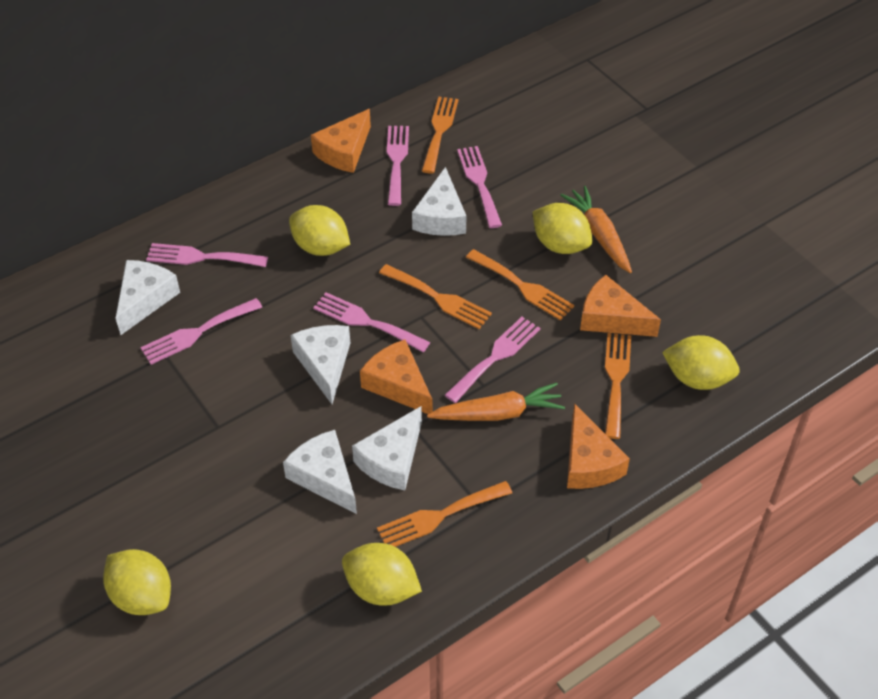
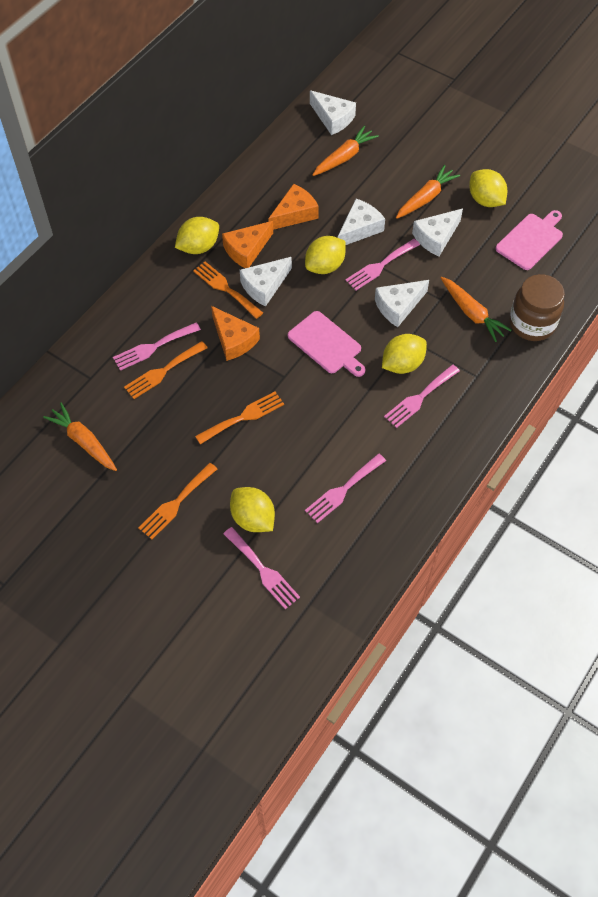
brown jar: 0 -> 1
orange carrot: 2 -> 4
orange cheese: 4 -> 3
orange fork: 5 -> 4
pink cutting board: 0 -> 2
pink fork: 6 -> 5

